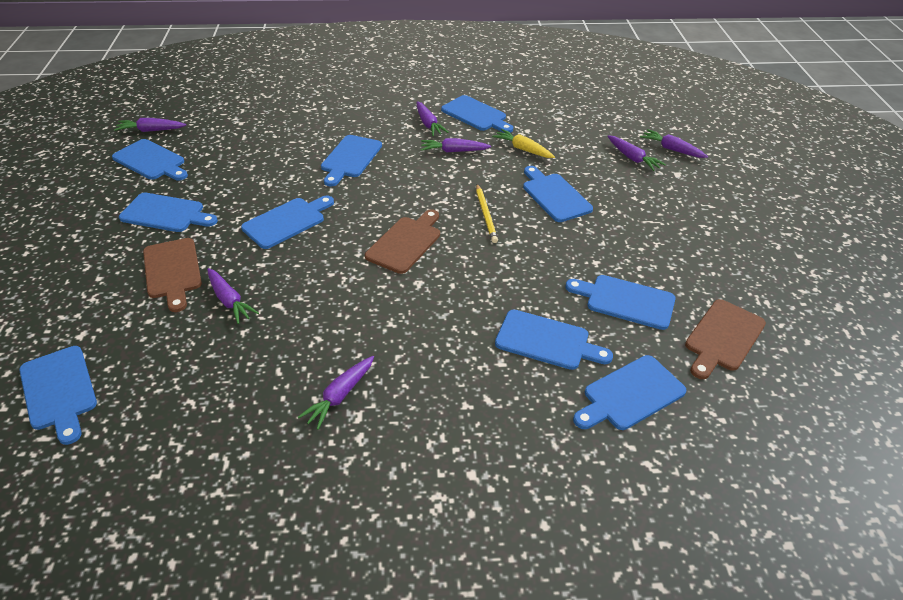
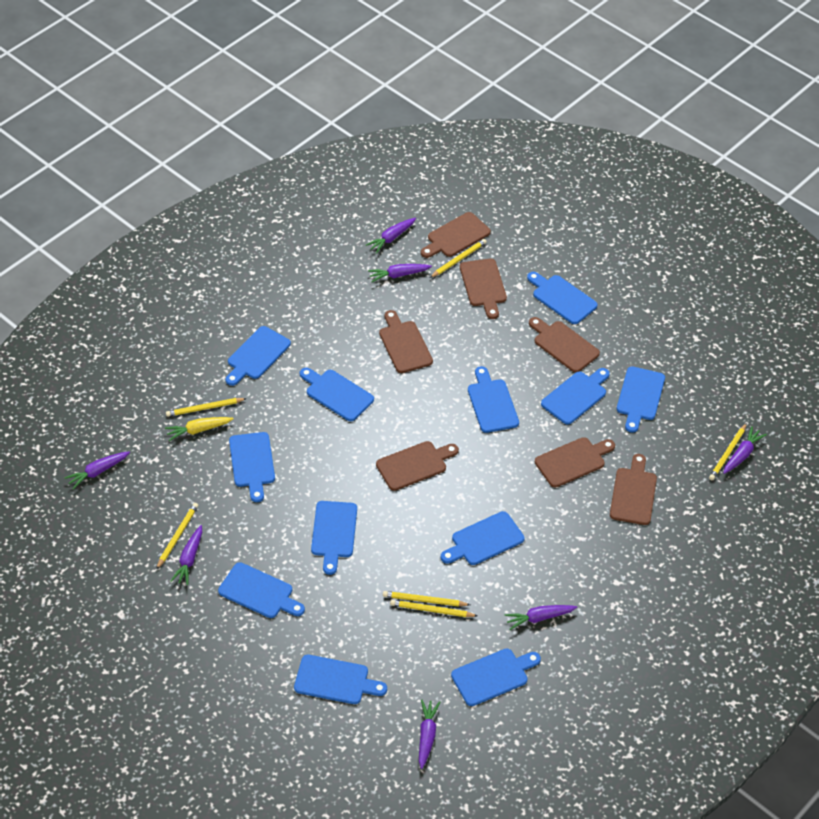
blue cutting board: 10 -> 12
brown cutting board: 3 -> 7
yellow pencil: 1 -> 6

